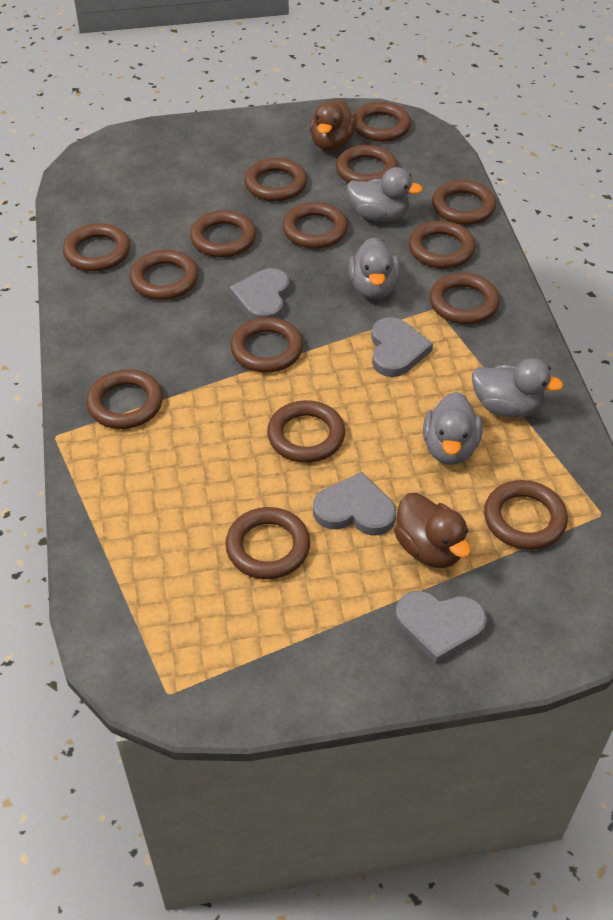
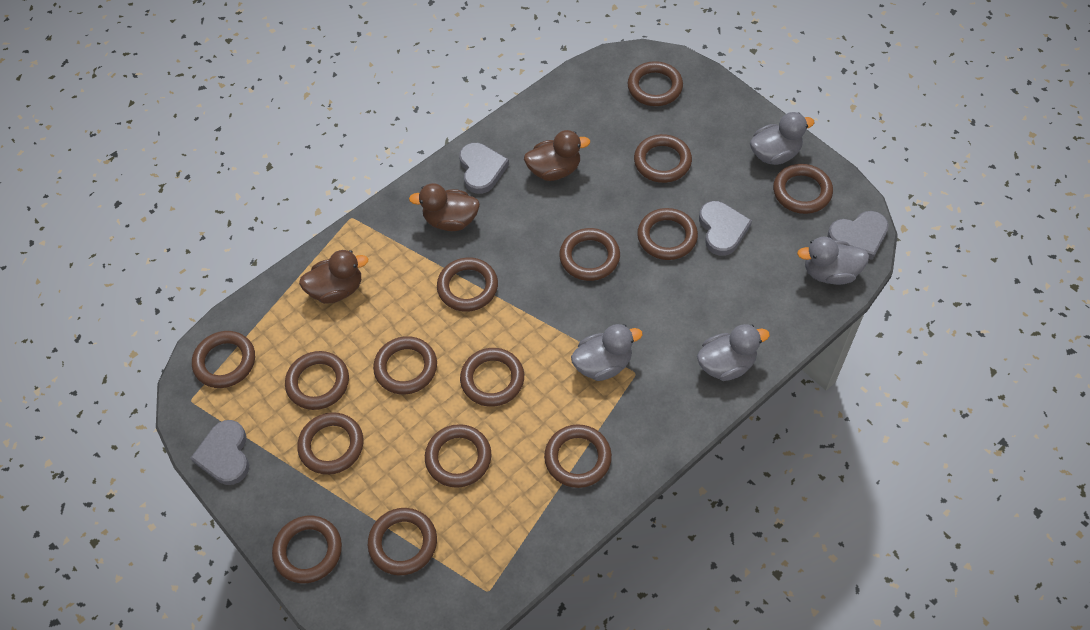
brown duck: 2 -> 3

